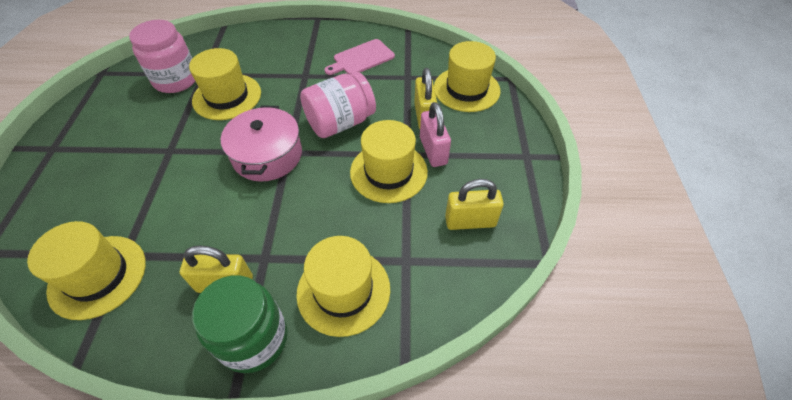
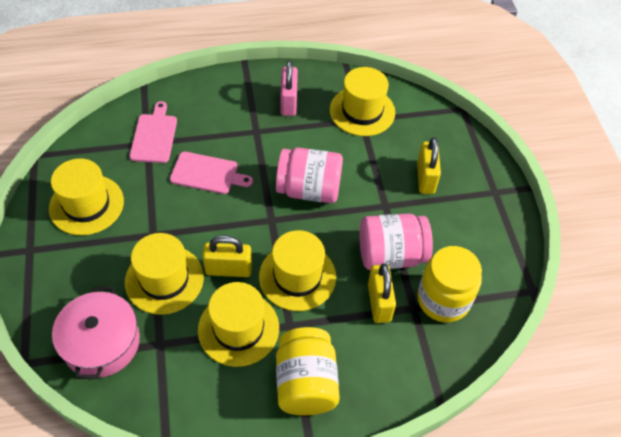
green jar: 1 -> 0
pink cutting board: 1 -> 2
yellow jar: 0 -> 2

